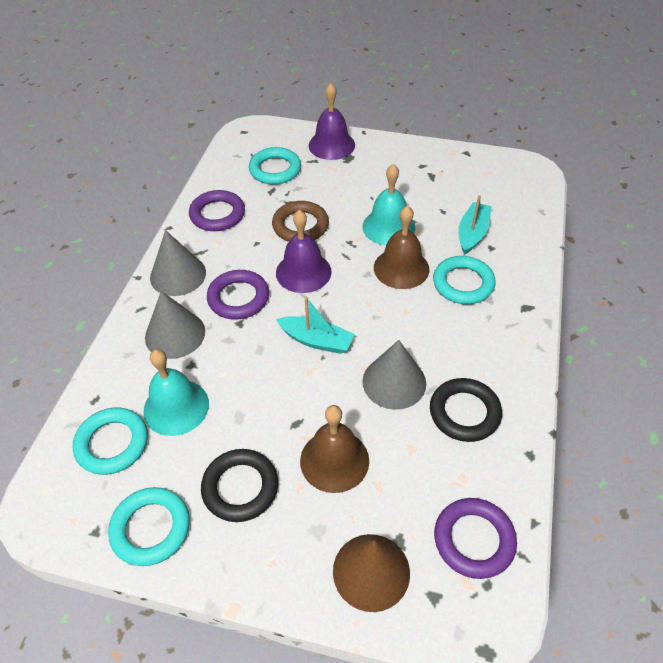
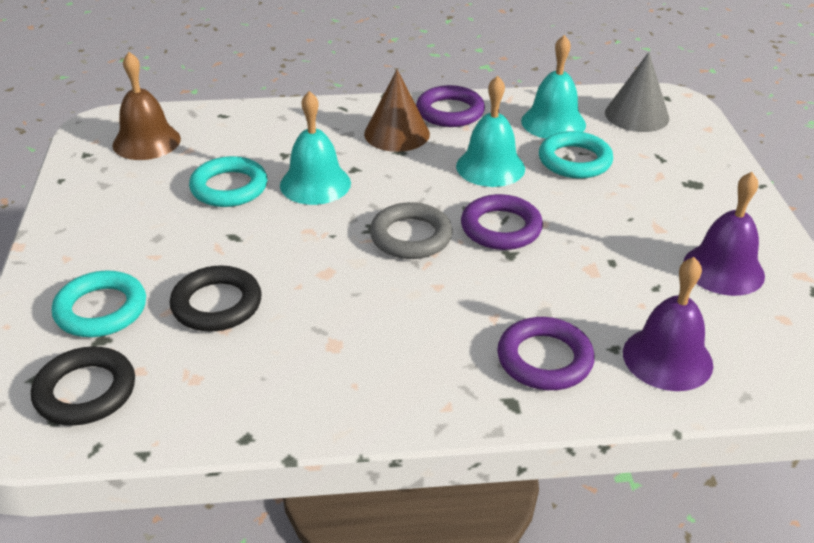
brown bell: 2 -> 1
brown ring: 1 -> 0
grey cone: 3 -> 1
grey ring: 0 -> 1
turquoise bell: 2 -> 3
turquoise boat: 2 -> 0
turquoise ring: 4 -> 3

